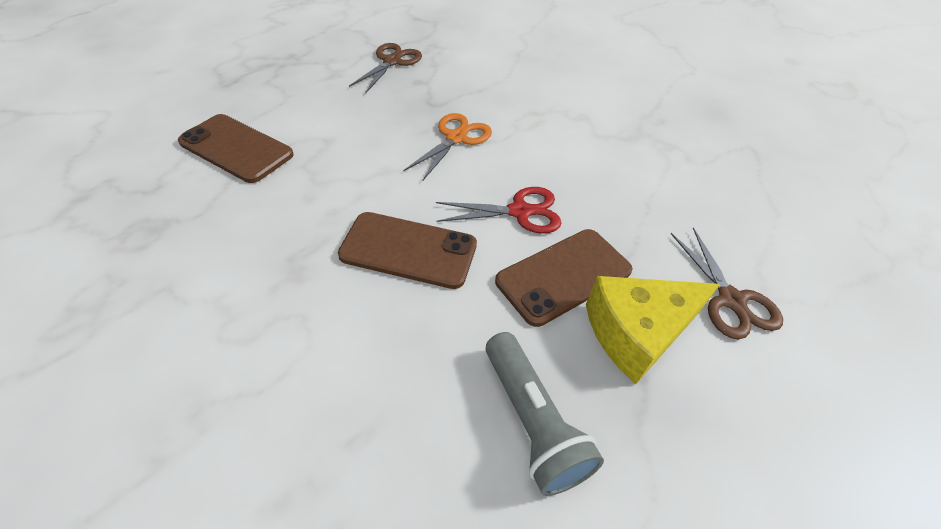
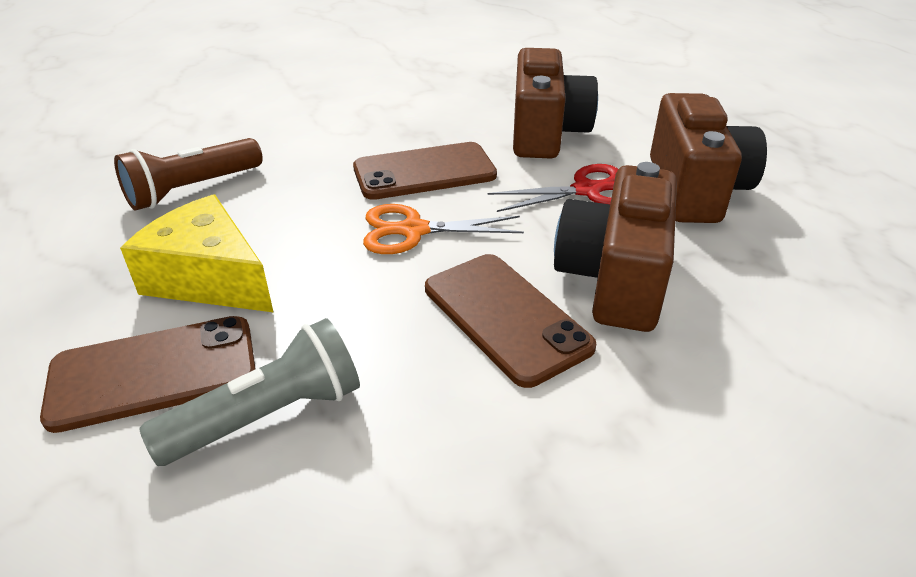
brown camera: 0 -> 3
brown flashlight: 0 -> 1
brown scissors: 2 -> 0

